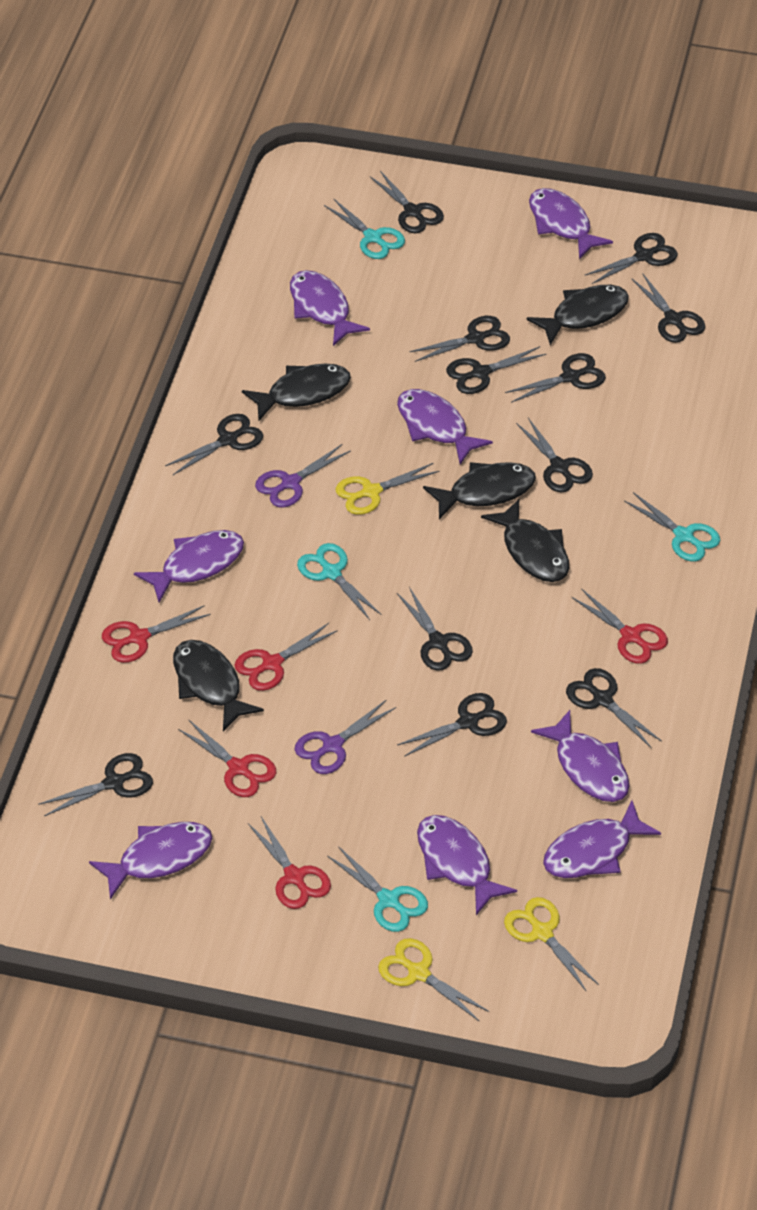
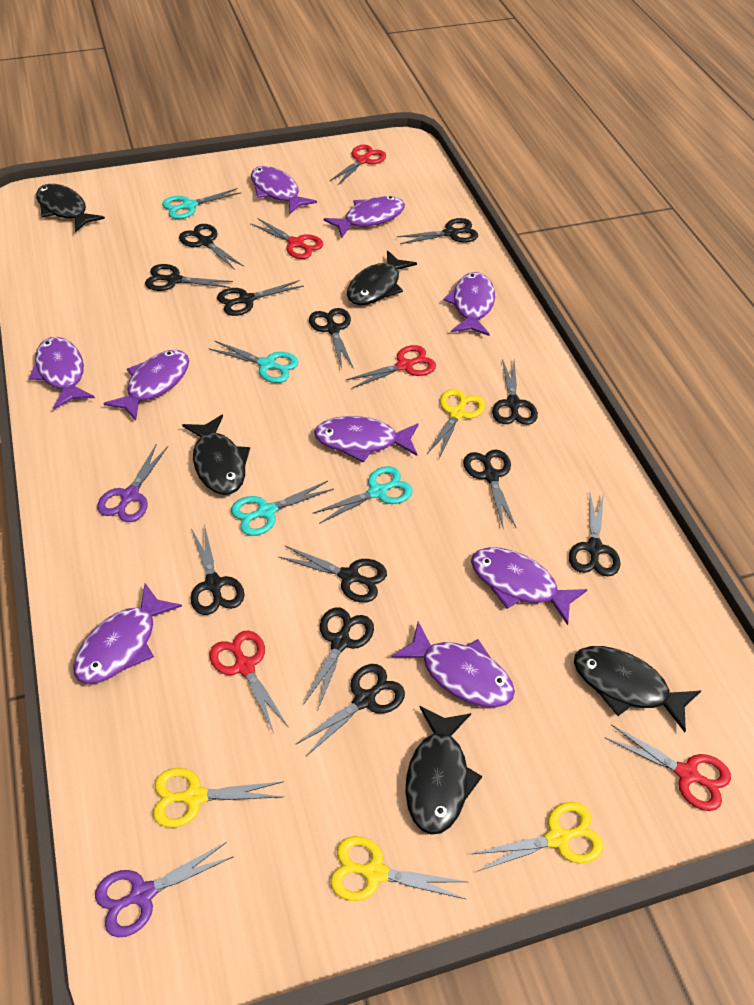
purple fish: 8 -> 9
yellow scissors: 3 -> 4

